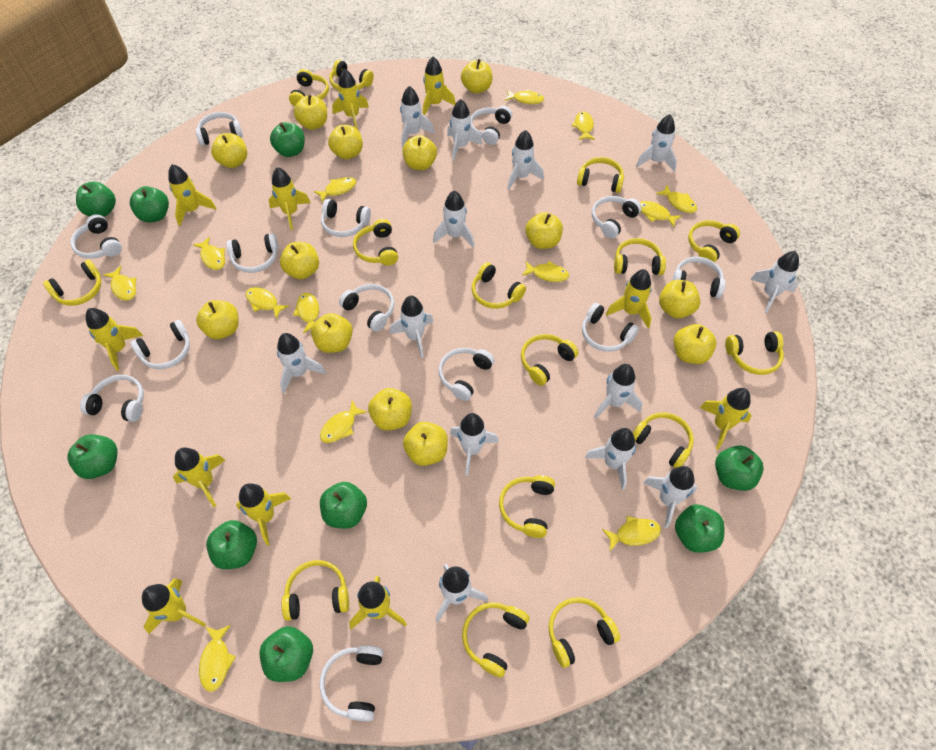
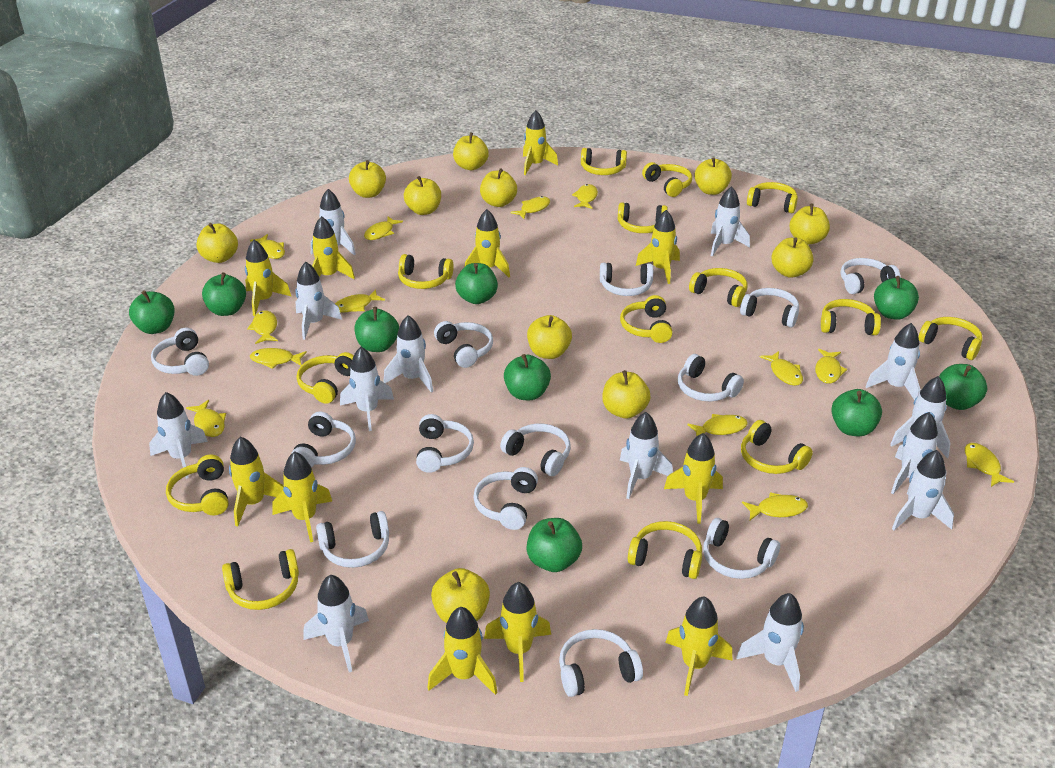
yellow apple: 13 -> 11
yellow headphones: 15 -> 14

